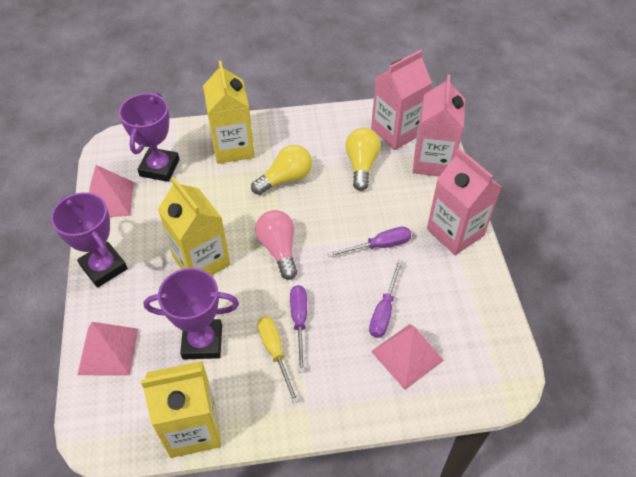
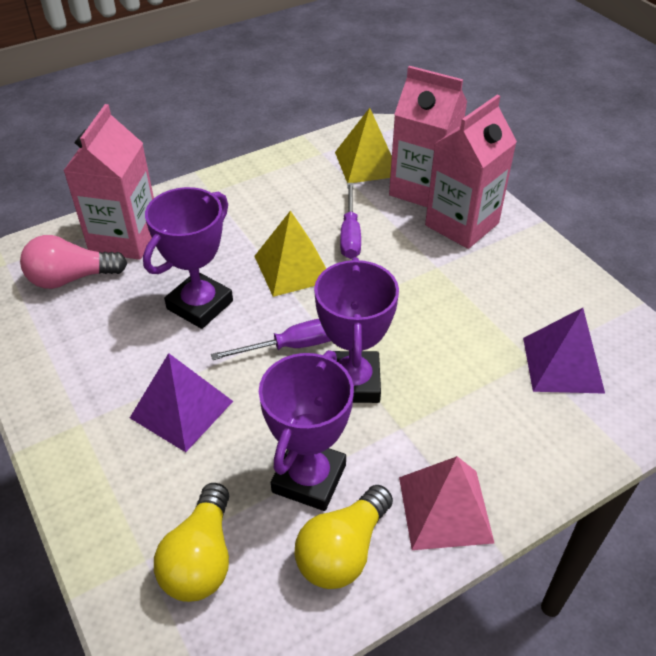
pink pyramid: 3 -> 1
purple pyramid: 0 -> 2
purple screwdriver: 3 -> 2
yellow carton: 3 -> 0
yellow pyramid: 0 -> 2
yellow screwdriver: 1 -> 0

